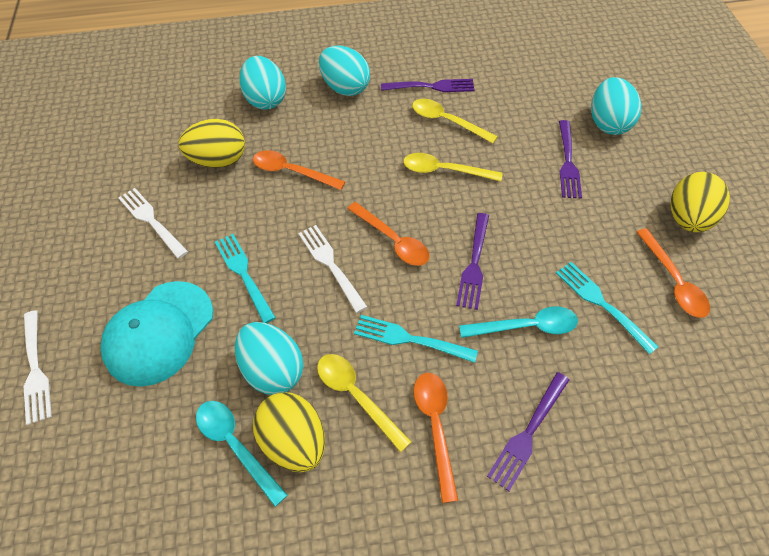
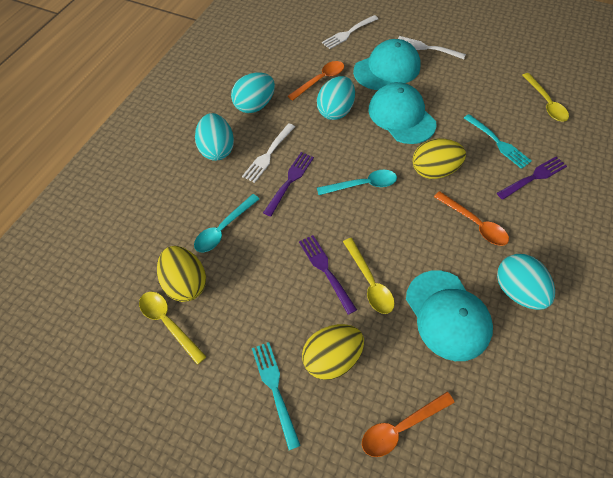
orange spoon: 4 -> 3
purple fork: 4 -> 3
turquoise cap: 1 -> 3
turquoise fork: 3 -> 2

